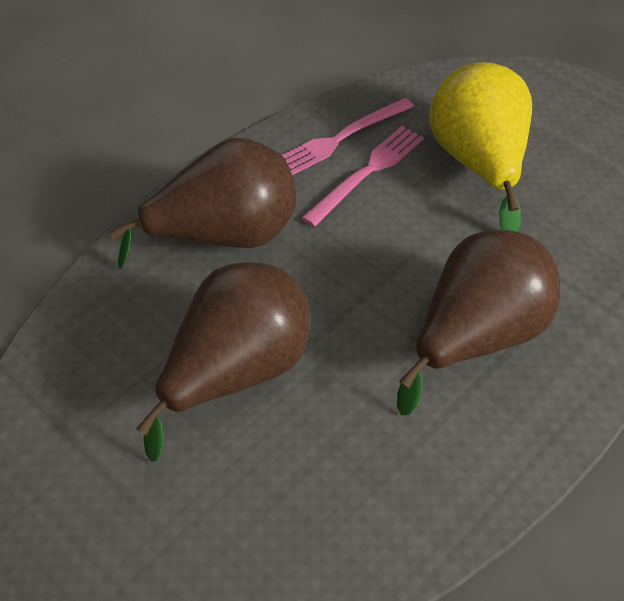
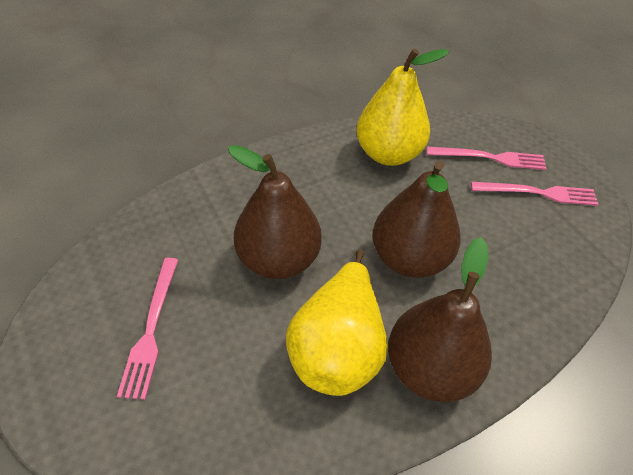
pink fork: 2 -> 3
yellow pear: 1 -> 2

